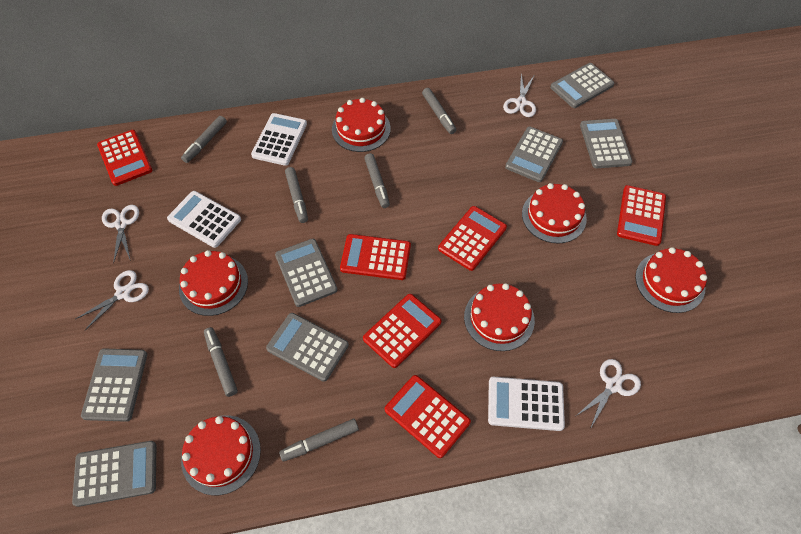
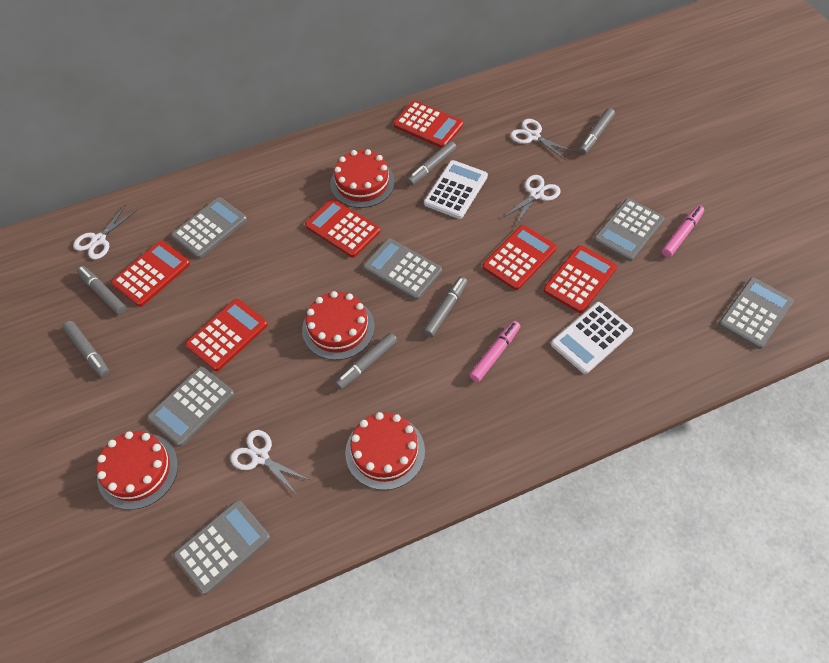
grey calculator: 7 -> 6
pink marker: 0 -> 2
red cake: 6 -> 4
white calculator: 3 -> 2

